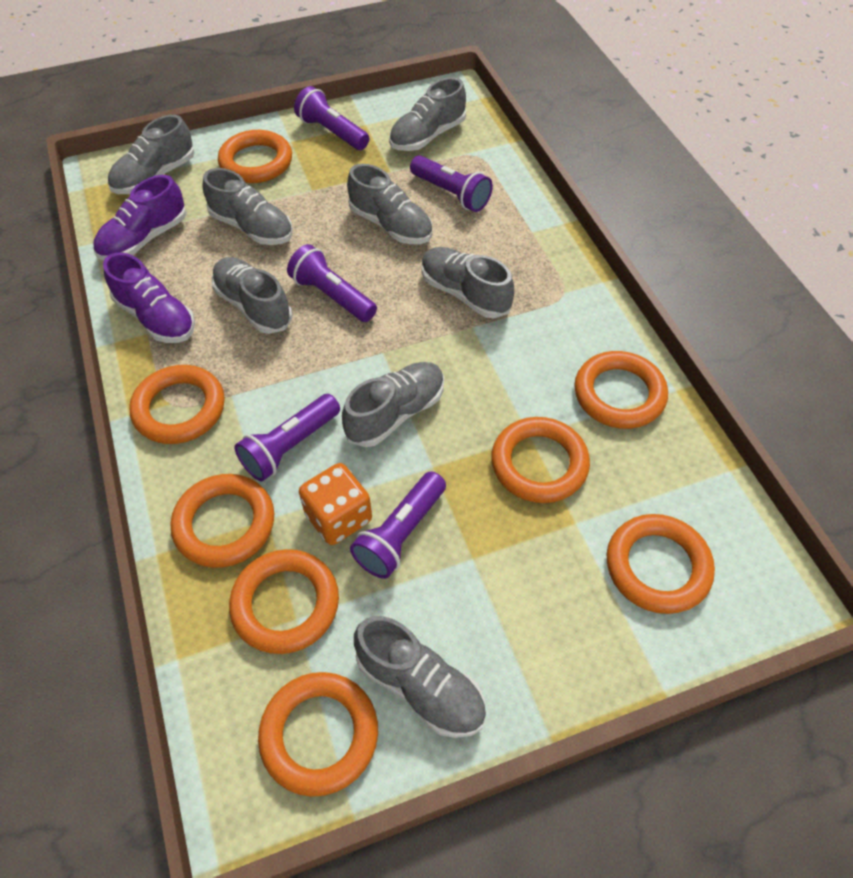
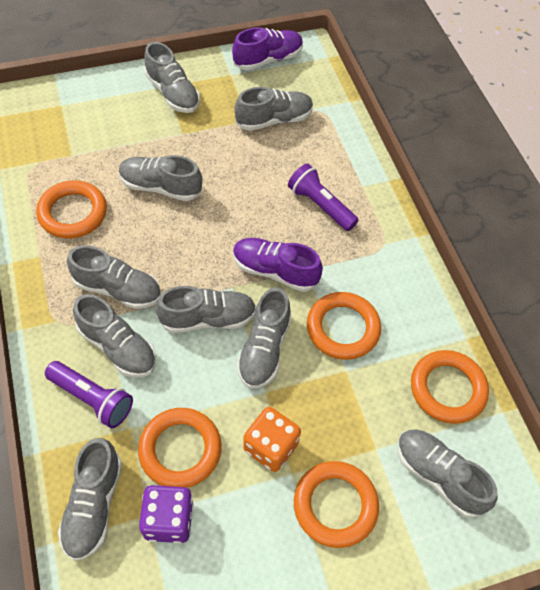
grey shoe: 8 -> 9
orange ring: 8 -> 5
purple dice: 0 -> 1
purple flashlight: 5 -> 2

